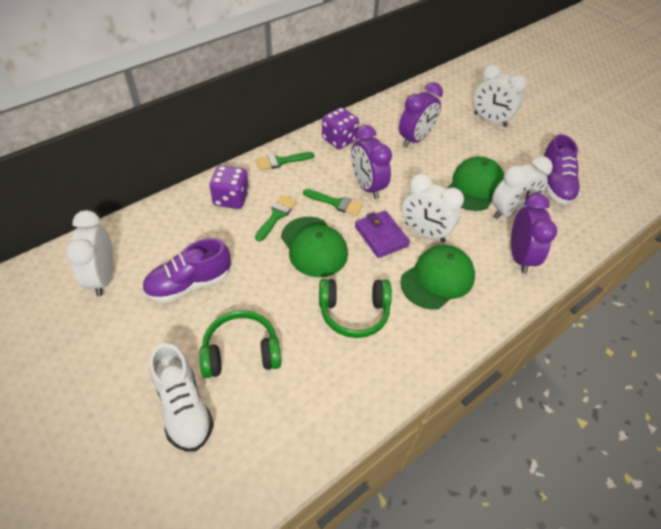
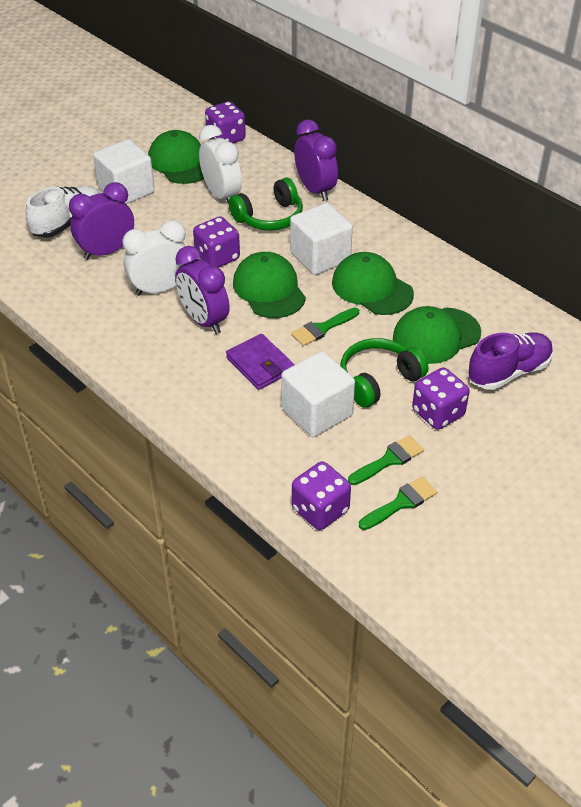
green cap: 3 -> 4
purple dice: 2 -> 4
purple shoe: 2 -> 1
white clock: 4 -> 2
white cube: 0 -> 3

